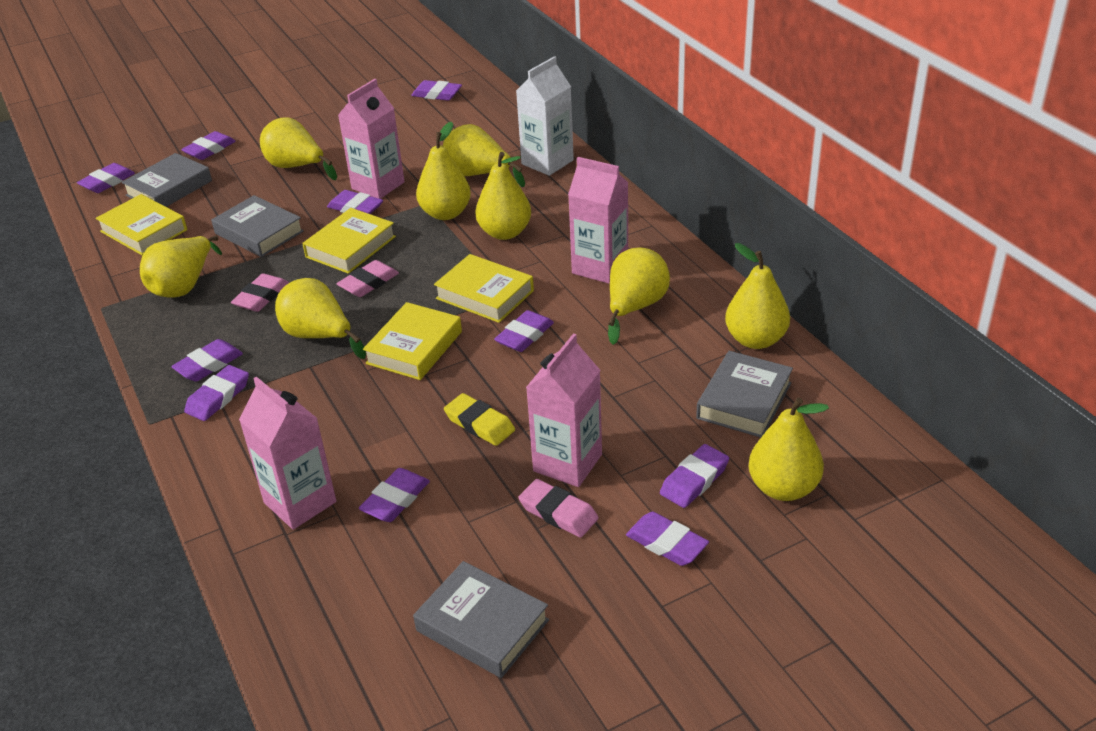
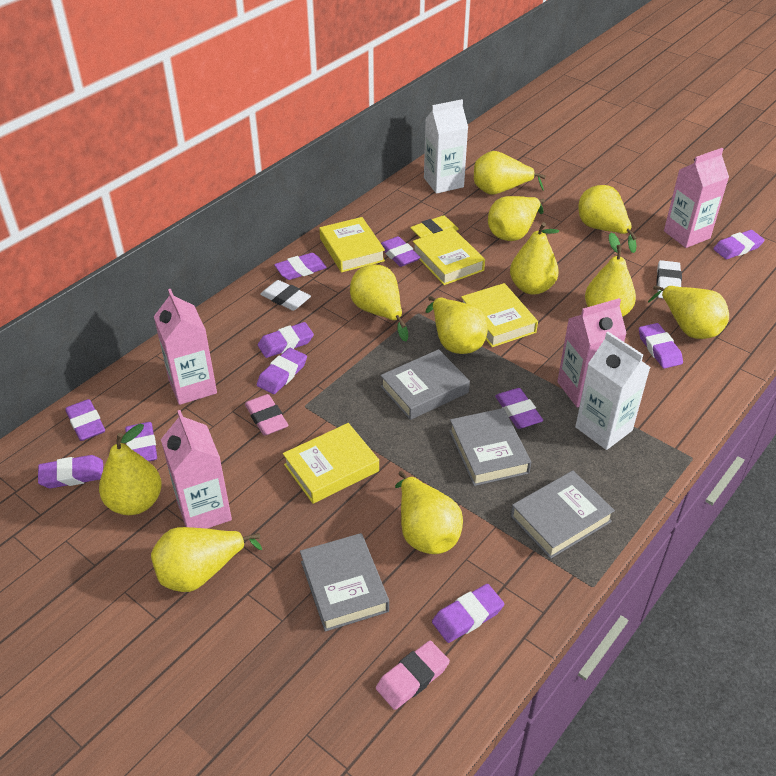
pink eraser: 3 -> 2
purple eraser: 10 -> 11
white carton: 1 -> 2
white eraser: 0 -> 2
yellow pear: 9 -> 11

